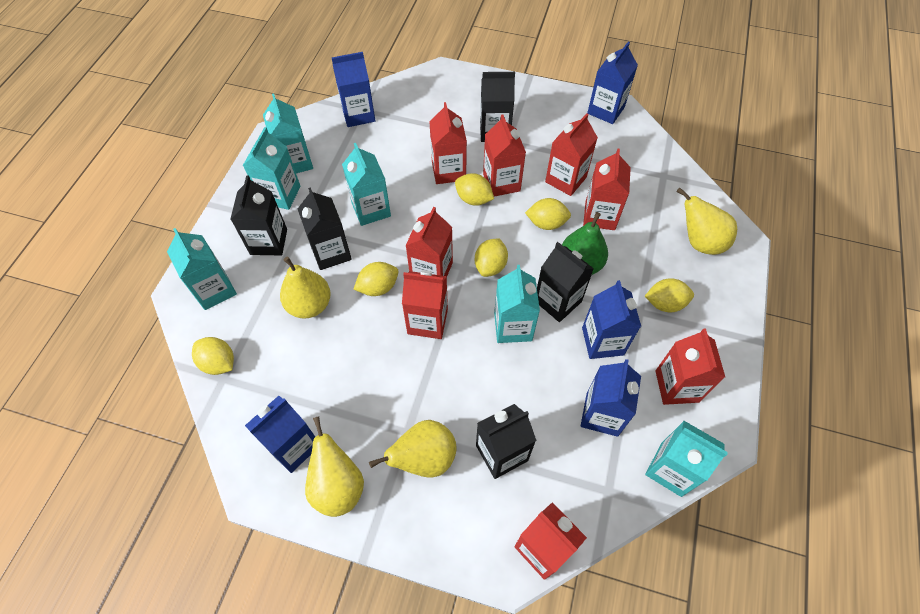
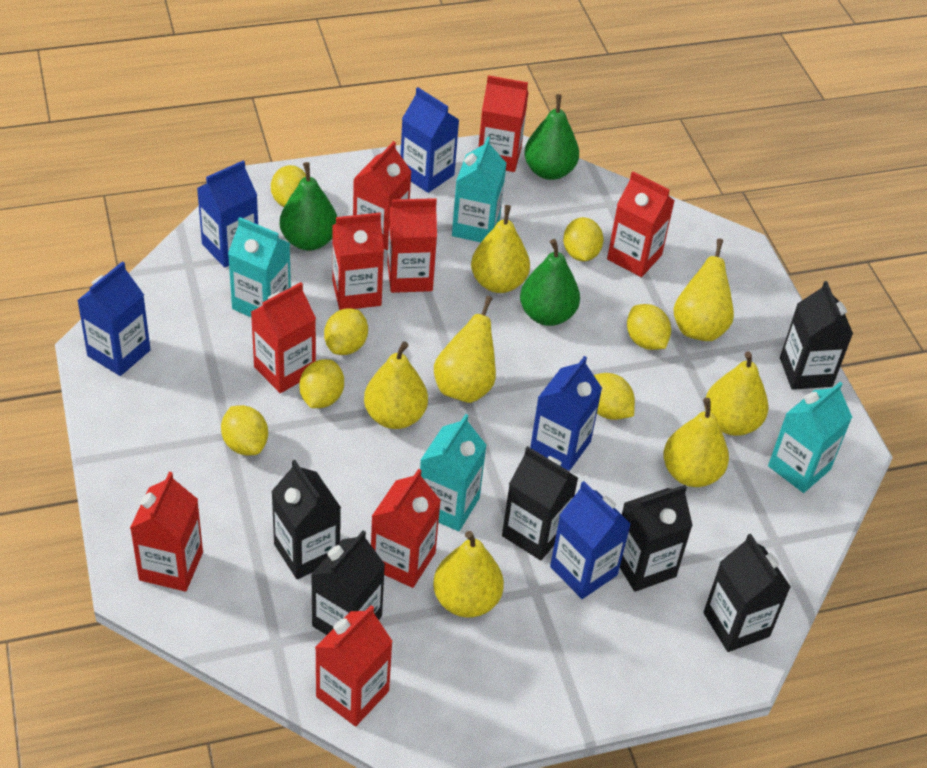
black carton: 5 -> 6
green pear: 1 -> 3
red carton: 8 -> 9
turquoise carton: 6 -> 4
yellow lemon: 6 -> 7
yellow pear: 4 -> 7

